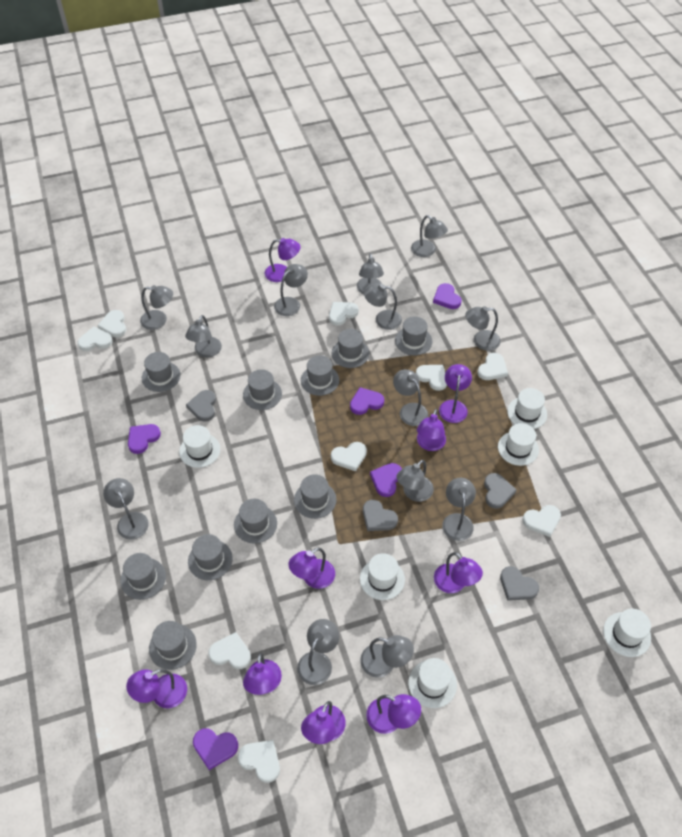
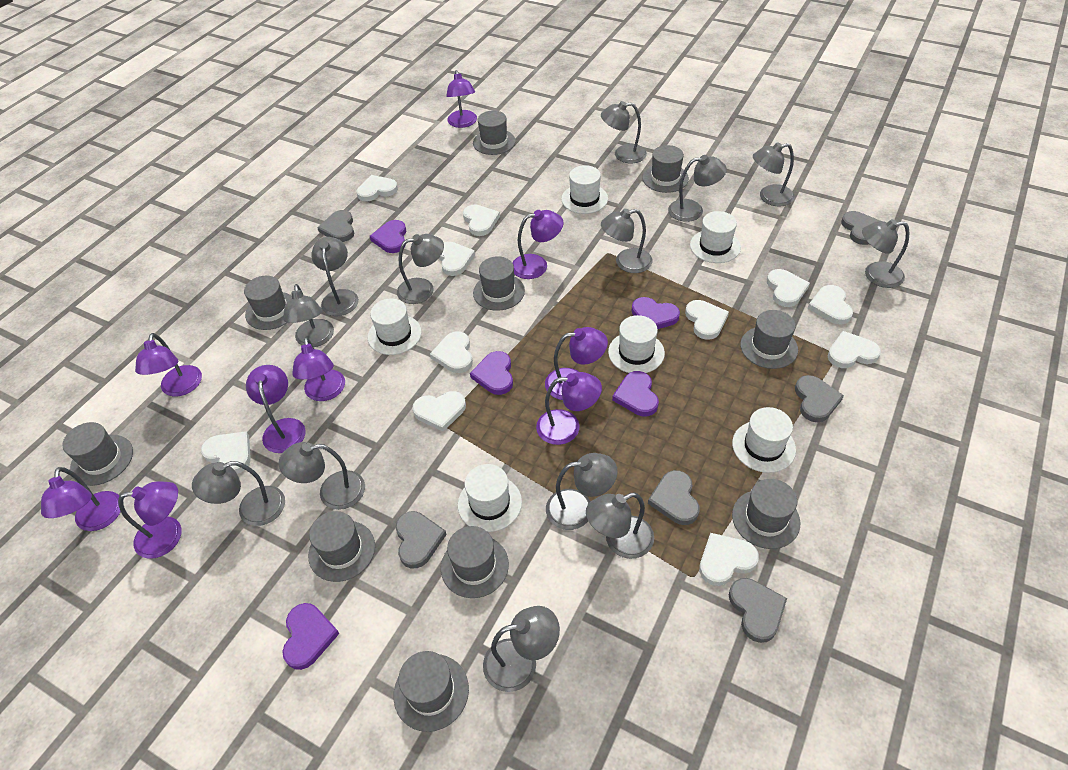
grey heart: 4 -> 6
white heart: 9 -> 11

